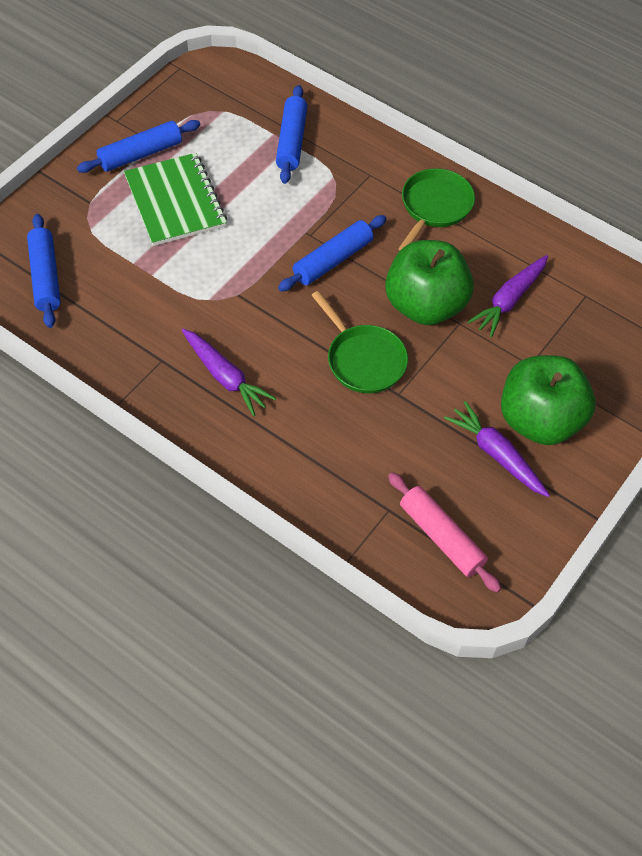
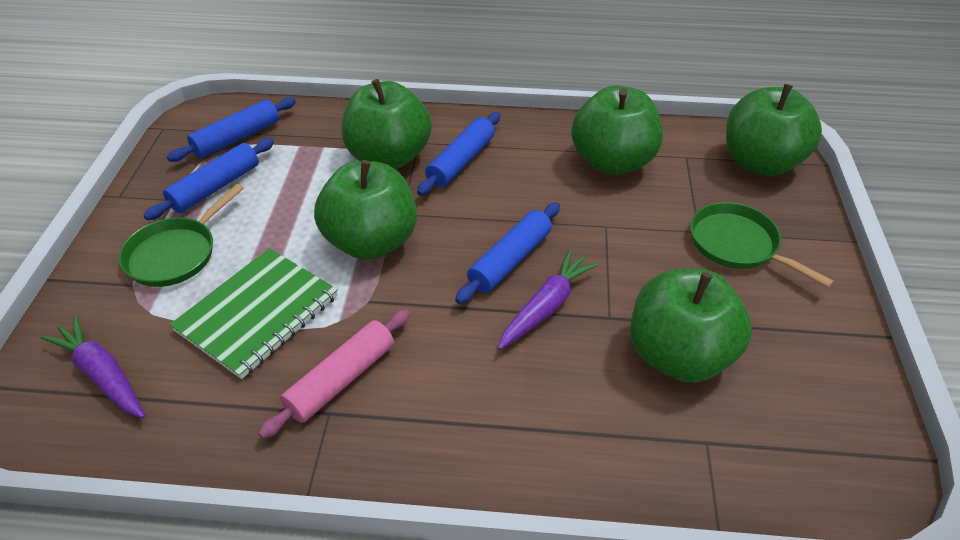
green apple: 2 -> 5
purple carrot: 3 -> 2

